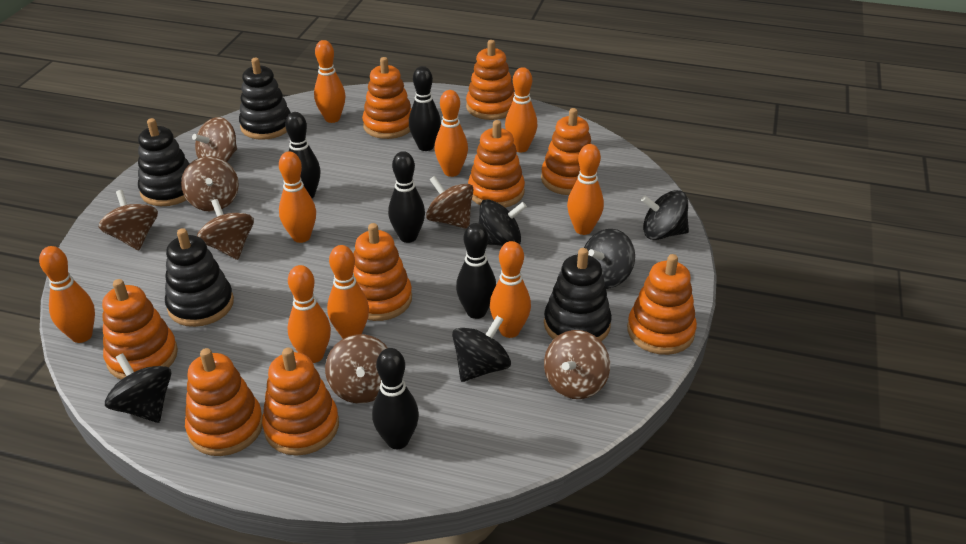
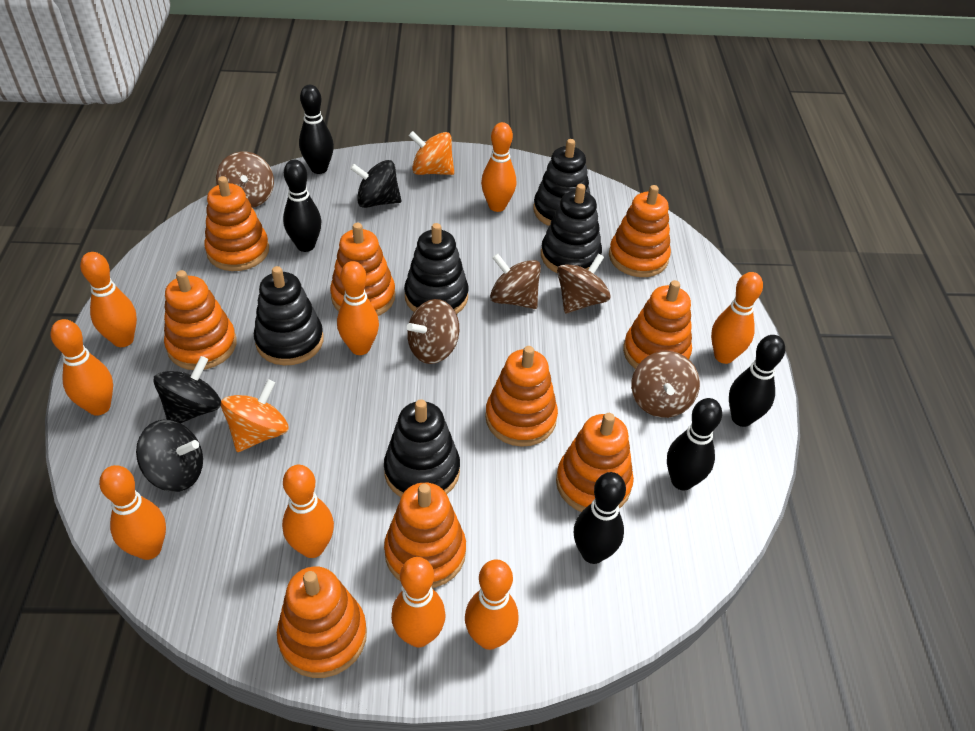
black spinning top: 5 -> 3
black stacking toy: 4 -> 5
brown spinning top: 7 -> 5
orange spinning top: 0 -> 2

